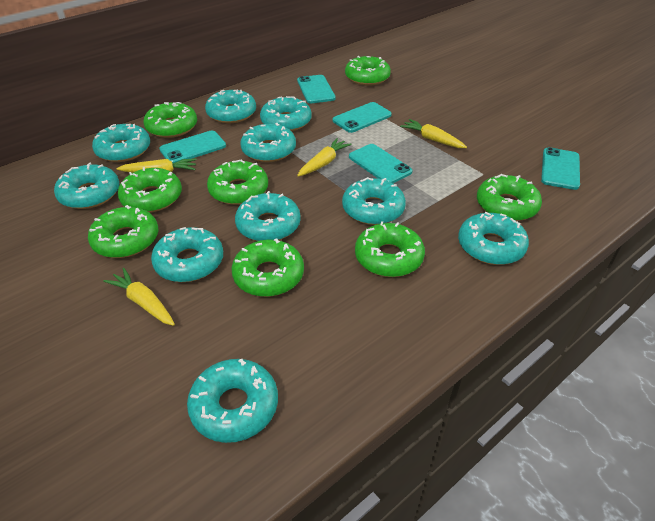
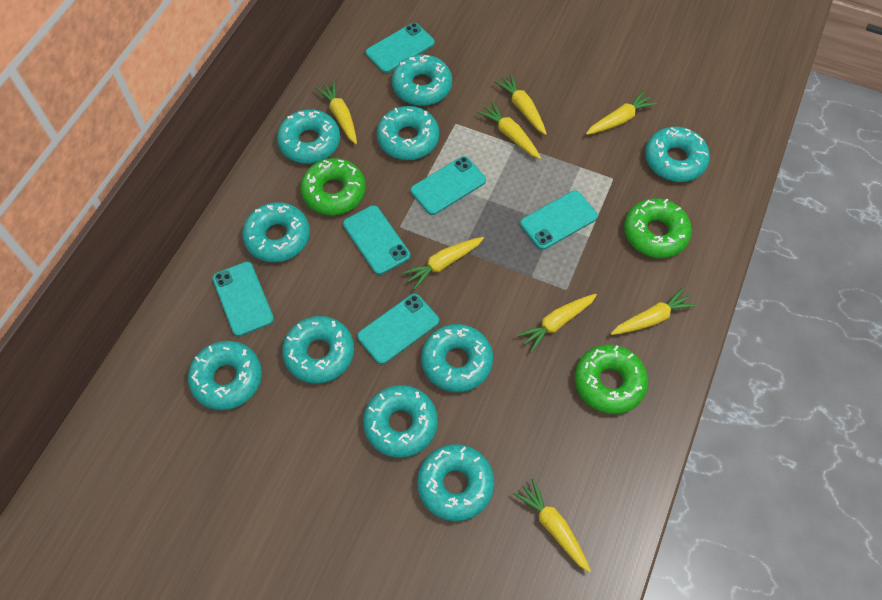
green donut: 8 -> 3
turquoise phone: 5 -> 6
yellow carrot: 4 -> 8

